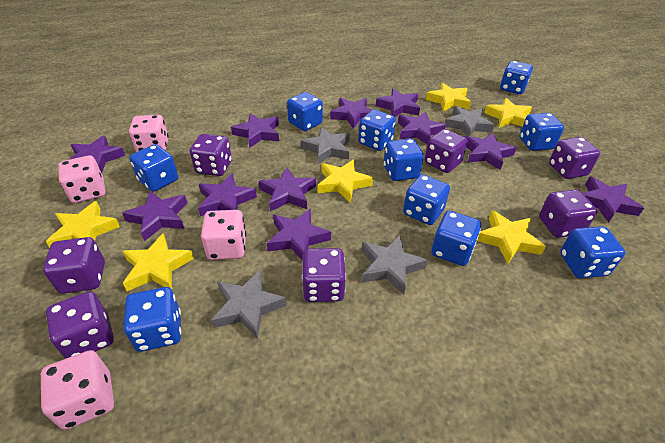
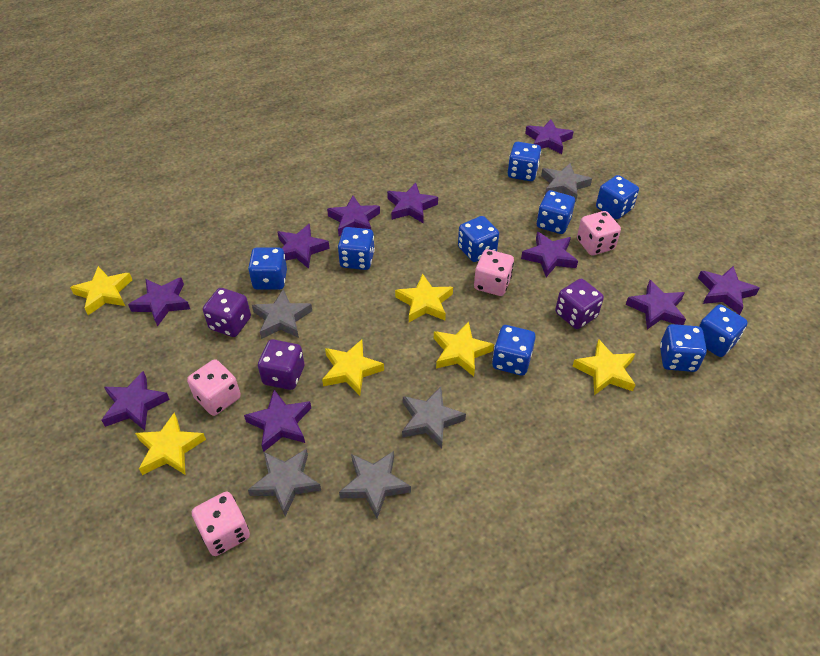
blue dice: 10 -> 9
grey star: 4 -> 5
purple dice: 7 -> 3
purple star: 11 -> 10

